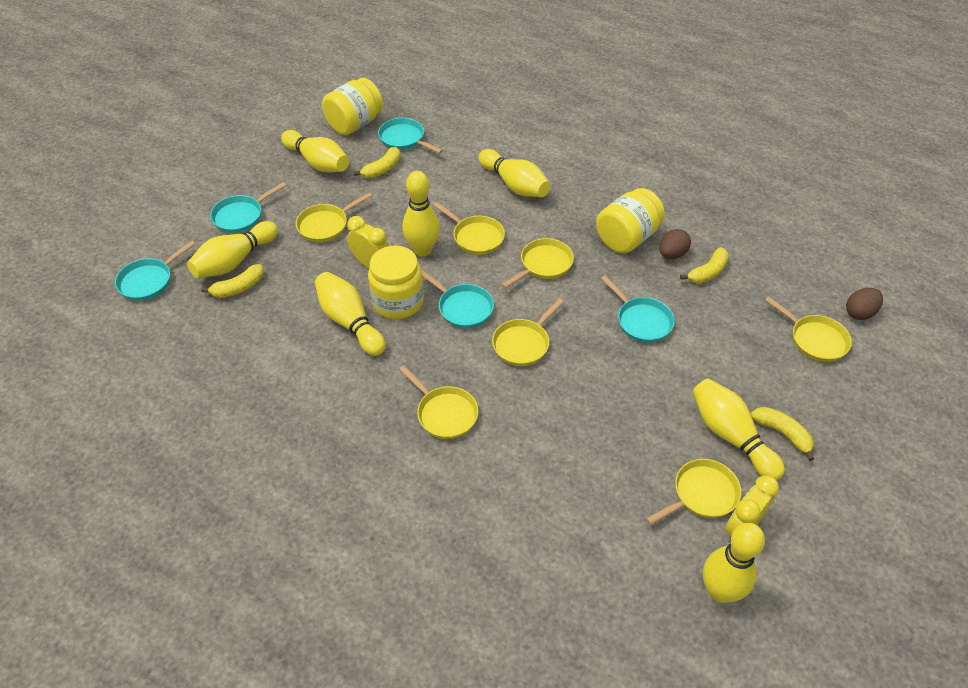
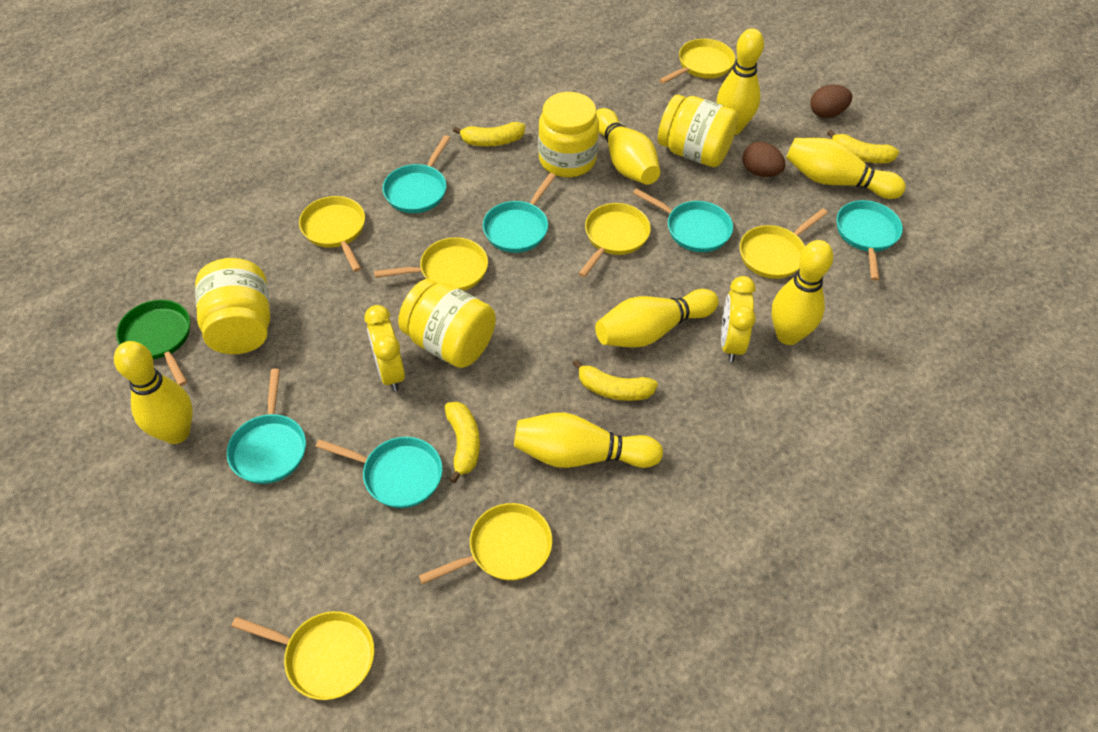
green pan: 0 -> 1
turquoise pan: 5 -> 6
yellow jar: 3 -> 4

